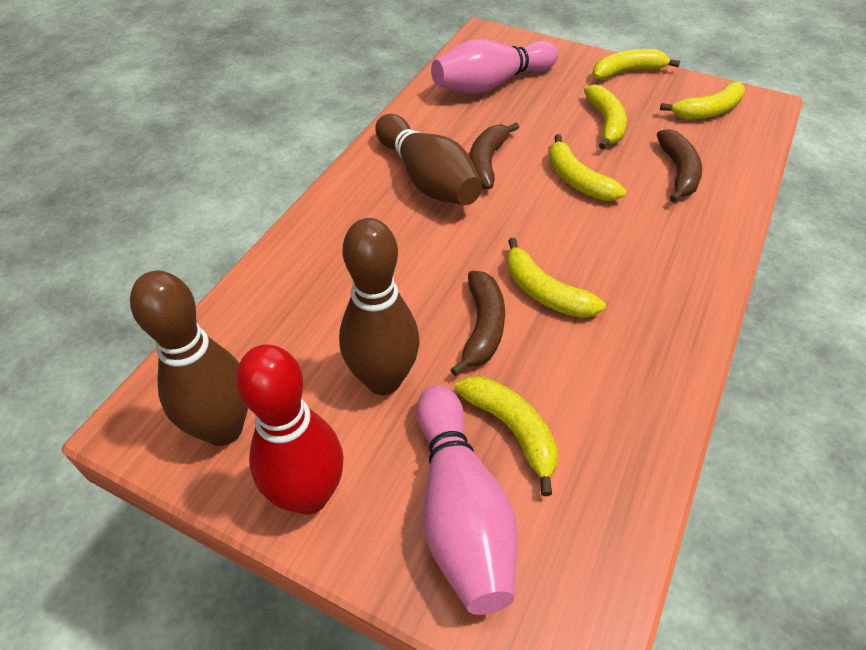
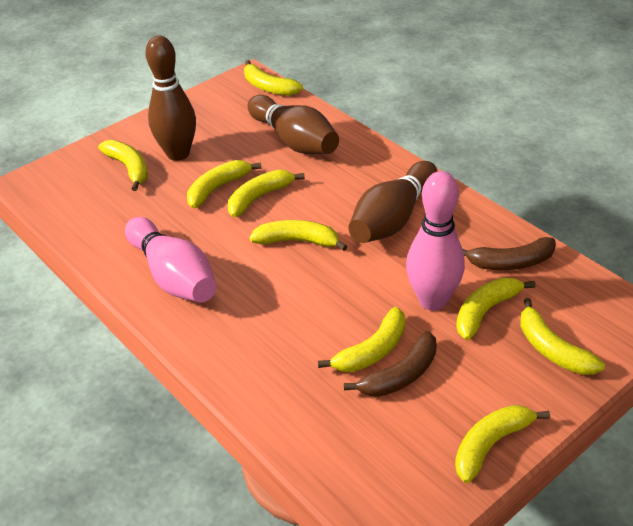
brown banana: 3 -> 2
red bowling pin: 1 -> 0
yellow banana: 6 -> 9

